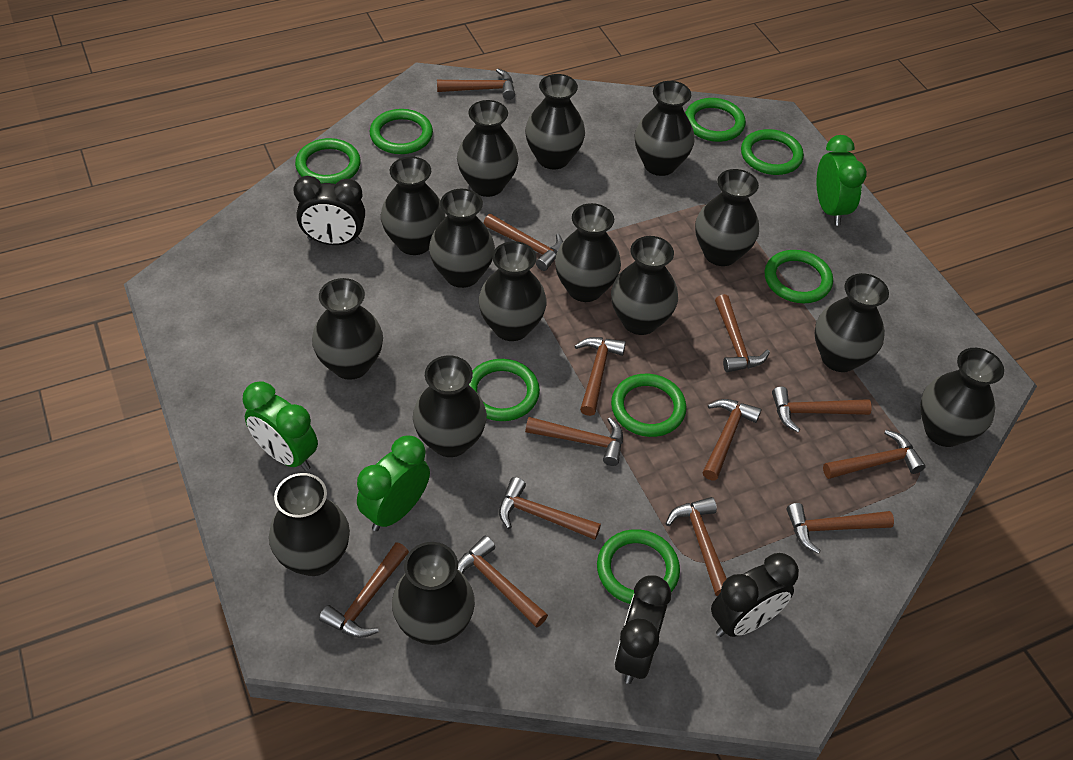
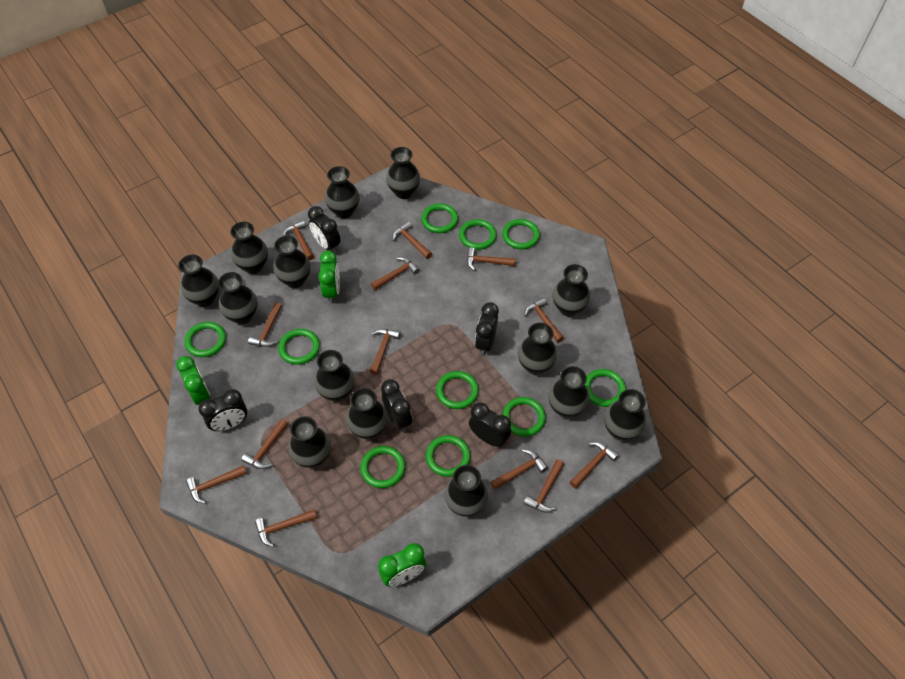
black clock: 3 -> 5
black vase: 15 -> 14
green ring: 8 -> 10

